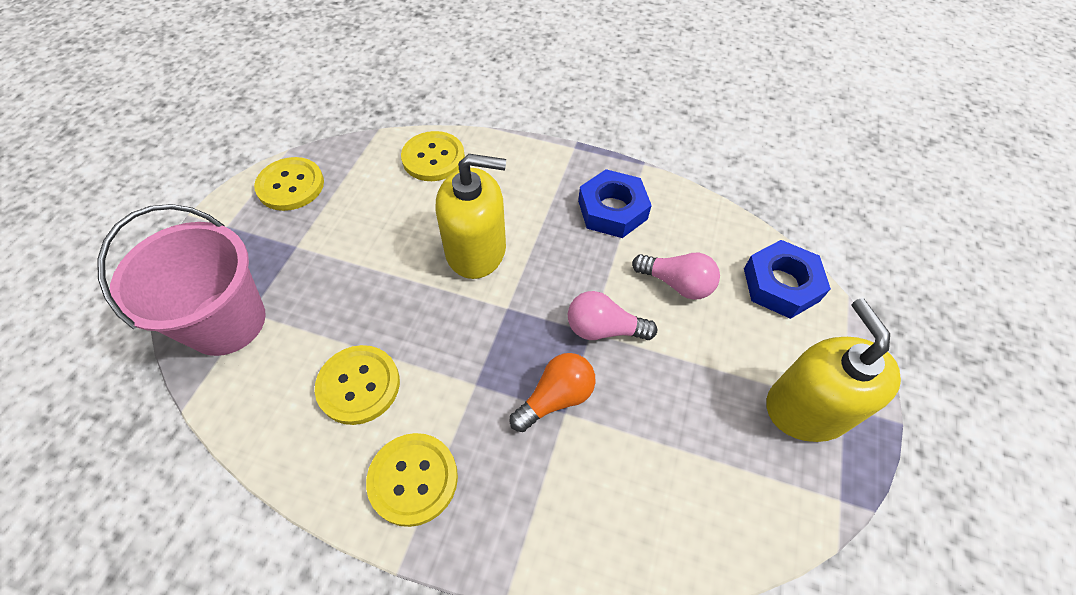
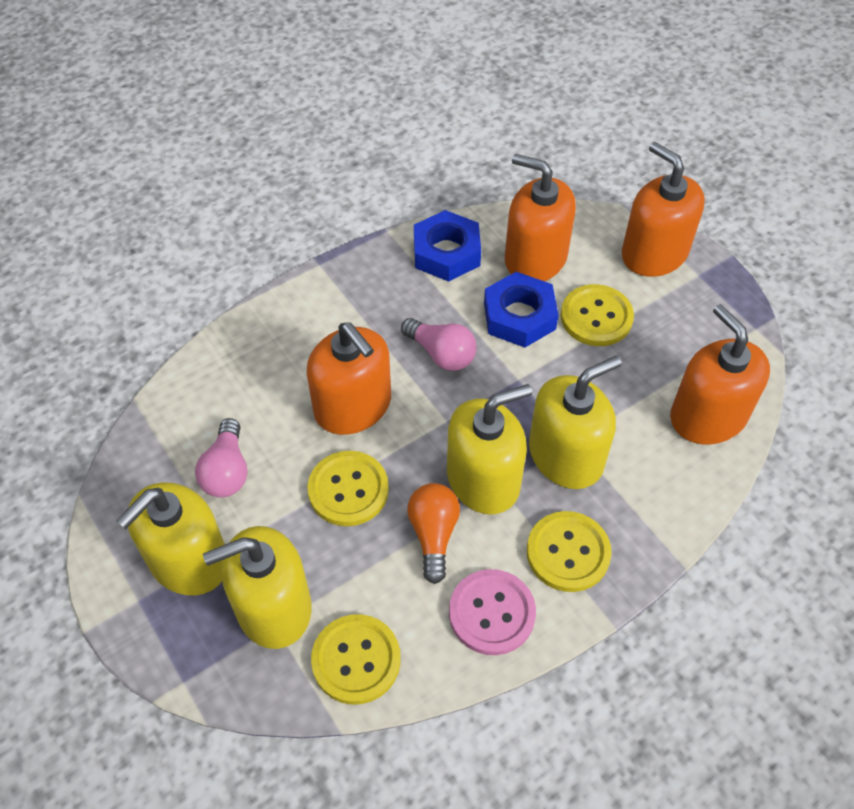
orange soap dispenser: 0 -> 4
pink bucket: 1 -> 0
pink button: 0 -> 1
yellow soap dispenser: 2 -> 4

